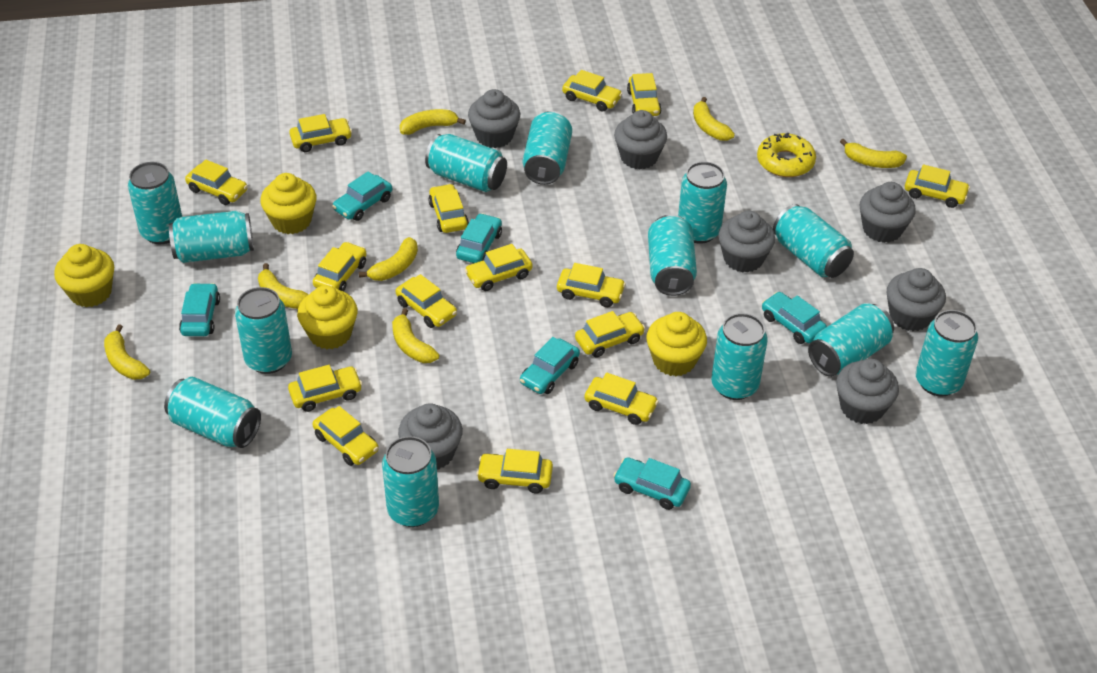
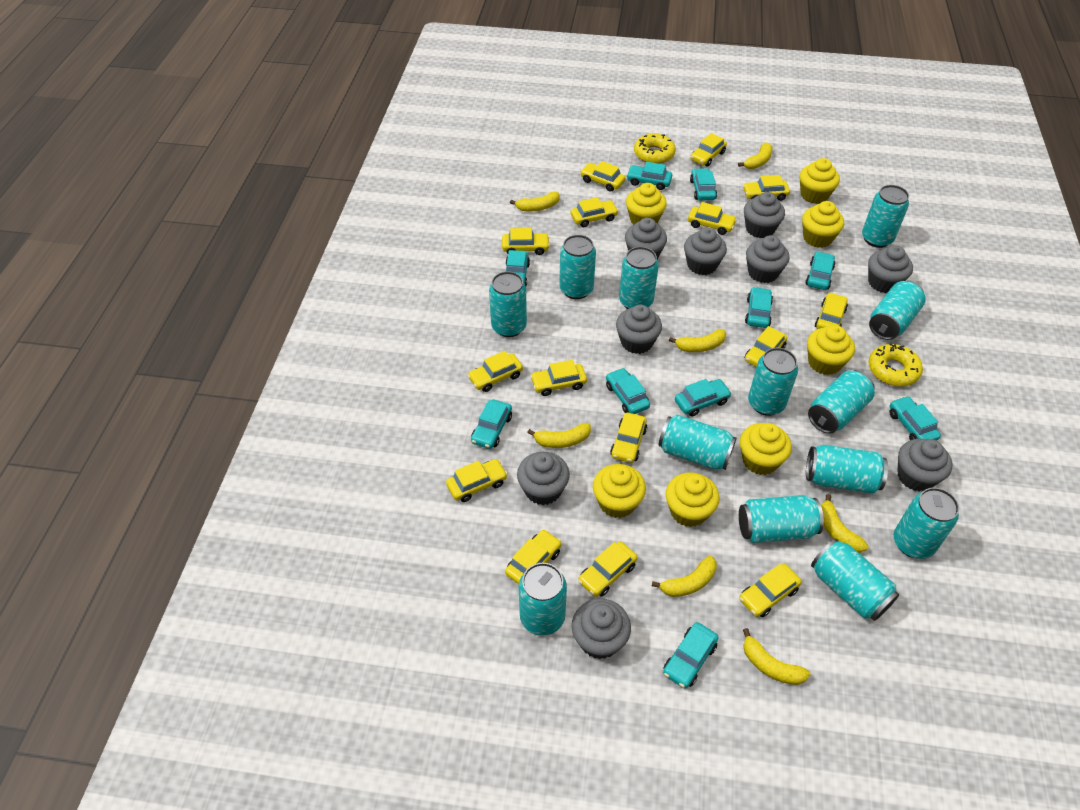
grey cupcake: 7 -> 9
turquoise car: 6 -> 10
yellow cupcake: 4 -> 7
yellow donut: 1 -> 2

